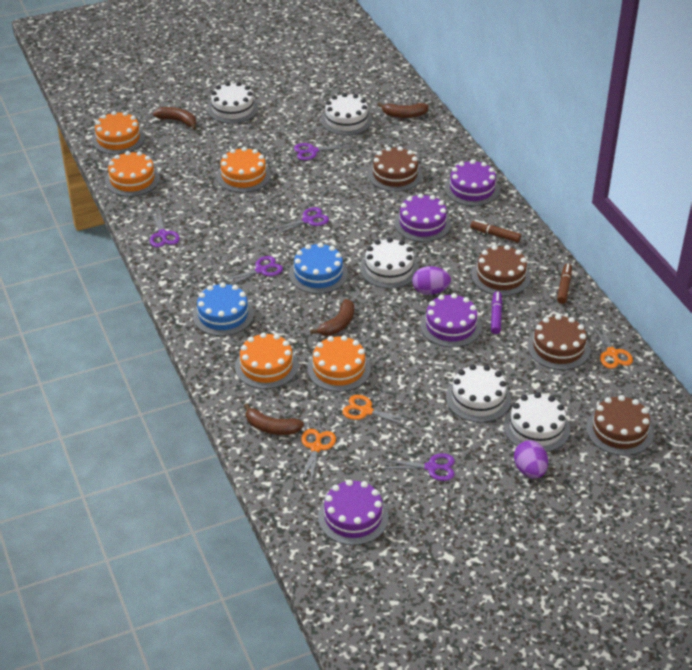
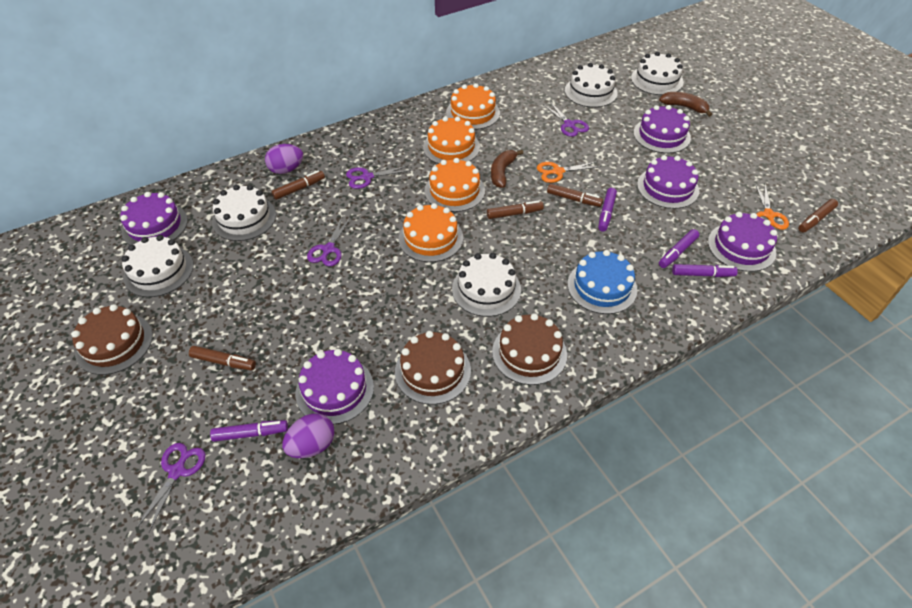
blue cake: 2 -> 1
brown banana: 4 -> 2
brown cake: 4 -> 3
brown marker: 2 -> 5
orange cake: 5 -> 4
orange scissors: 3 -> 2
purple cake: 4 -> 5
purple marker: 1 -> 4
purple scissors: 5 -> 4

